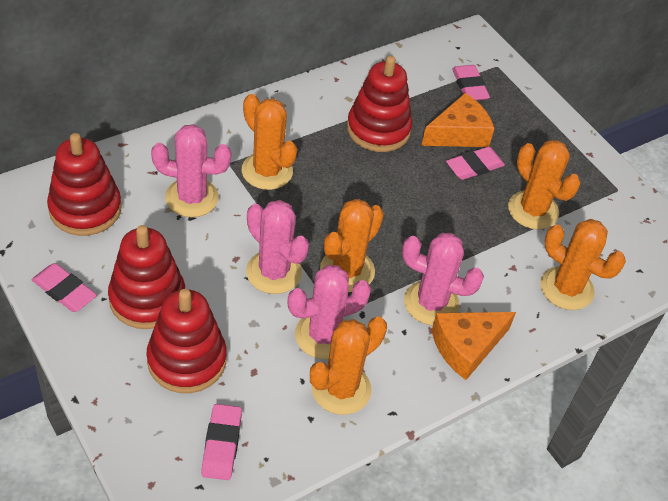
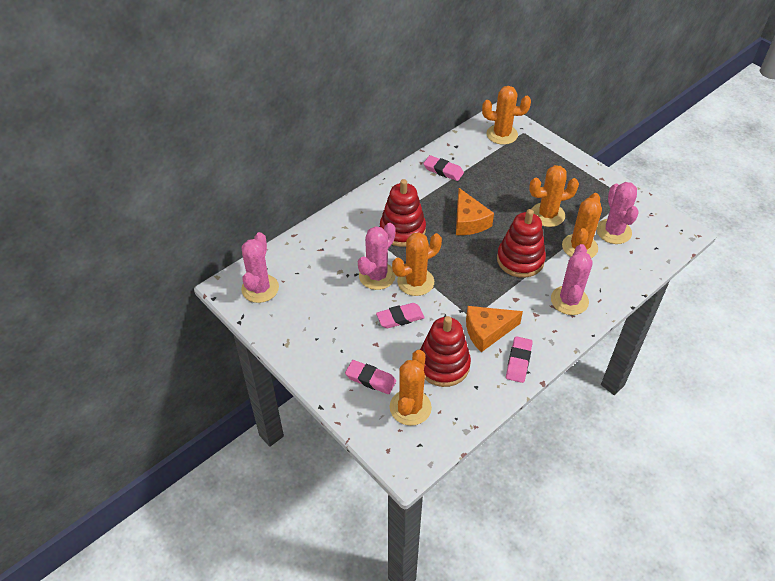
red stacking toy: 4 -> 3

